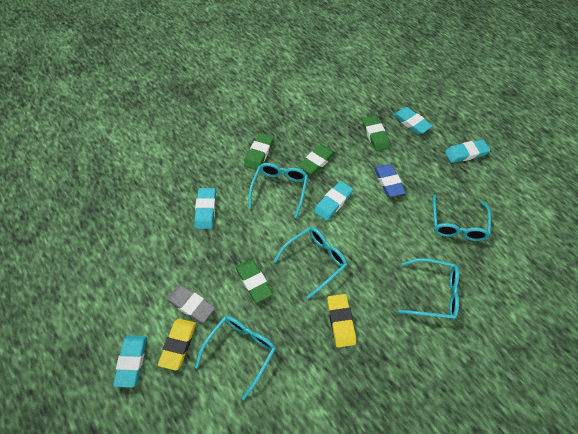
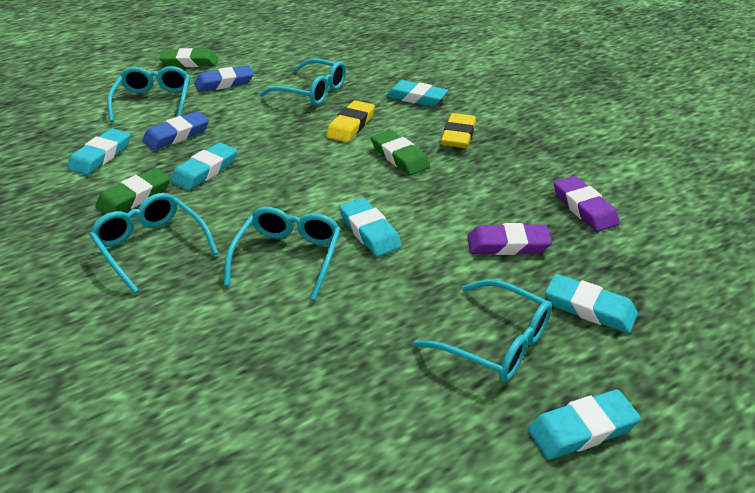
blue eraser: 1 -> 2
green eraser: 4 -> 3
grey eraser: 1 -> 0
purple eraser: 0 -> 2
turquoise eraser: 5 -> 6

